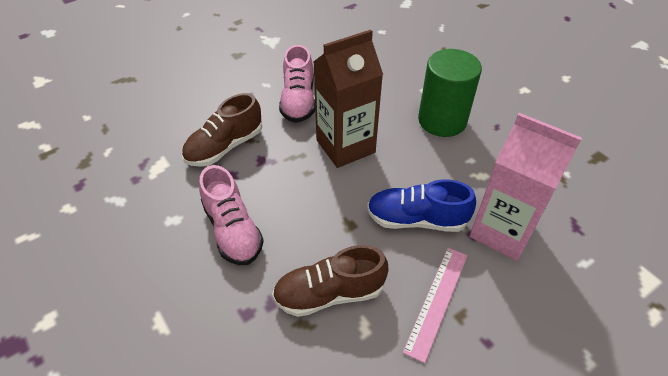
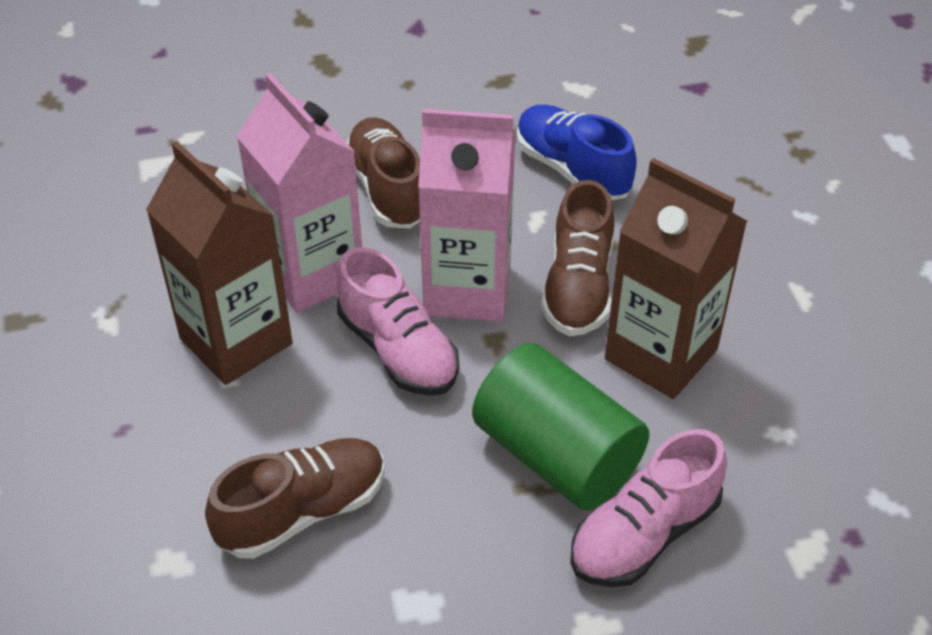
brown carton: 1 -> 2
brown shoe: 2 -> 3
pink carton: 1 -> 2
pink ruler: 1 -> 0

